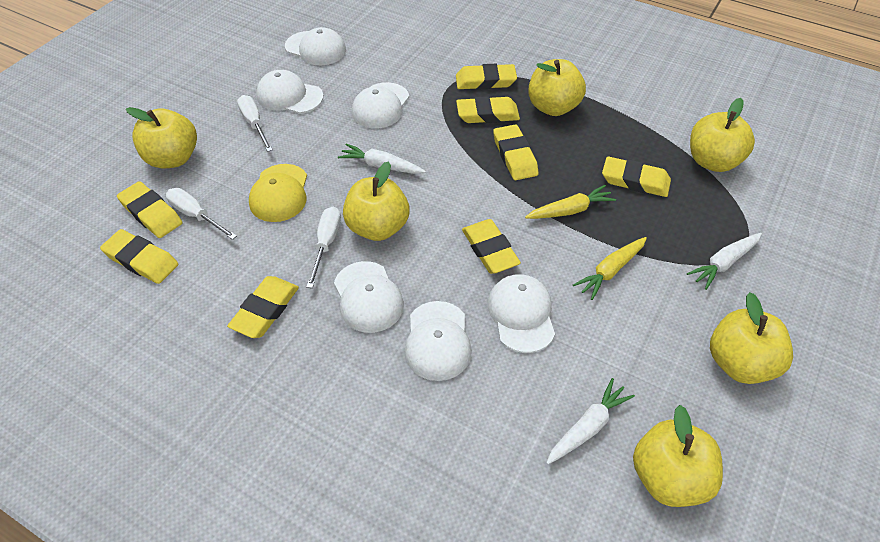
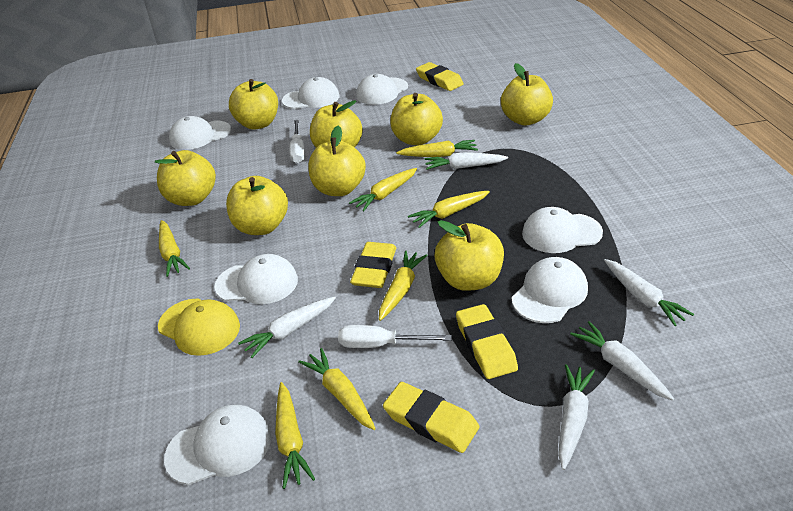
white cap: 6 -> 7
white carrot: 3 -> 5
white screwdriver: 3 -> 2
yellow apple: 6 -> 8
yellow carrot: 2 -> 7
yellow eraser: 8 -> 4

